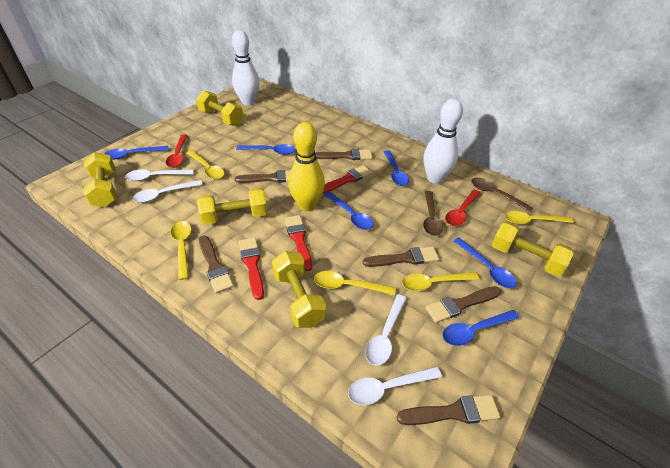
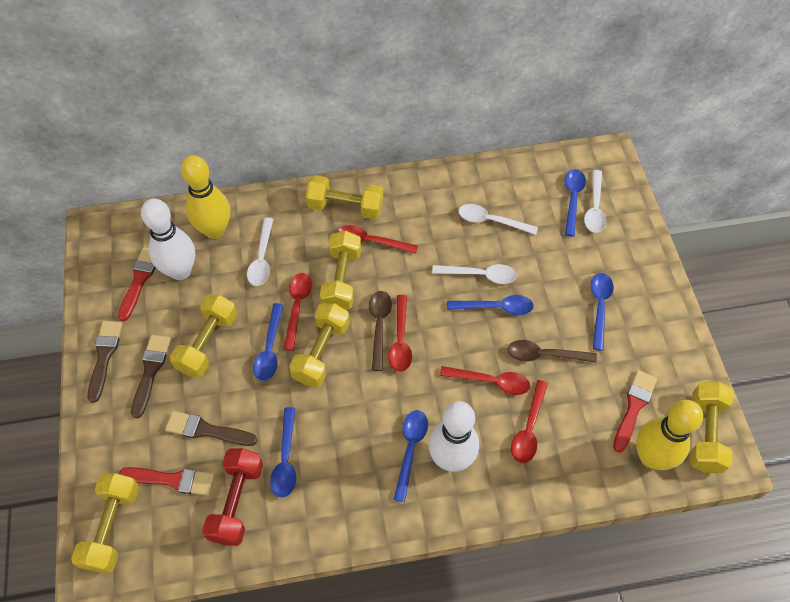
brown brush: 6 -> 3
red dumbbell: 0 -> 1
red spoon: 2 -> 5
yellow bowling pin: 1 -> 2
yellow dumbbell: 5 -> 6
yellow spoon: 5 -> 0

